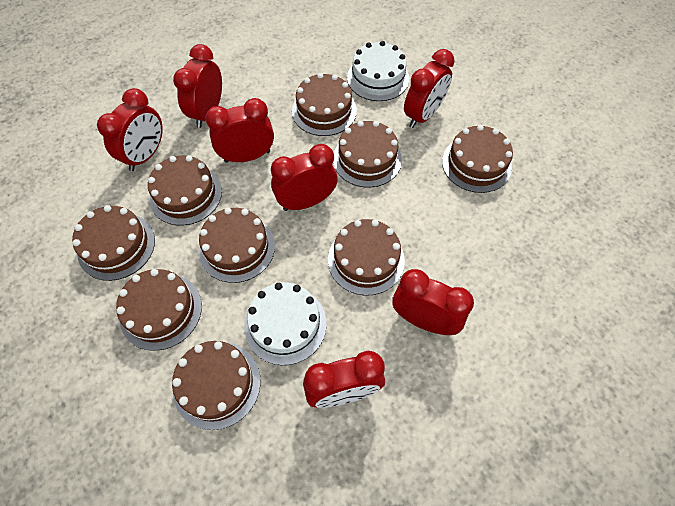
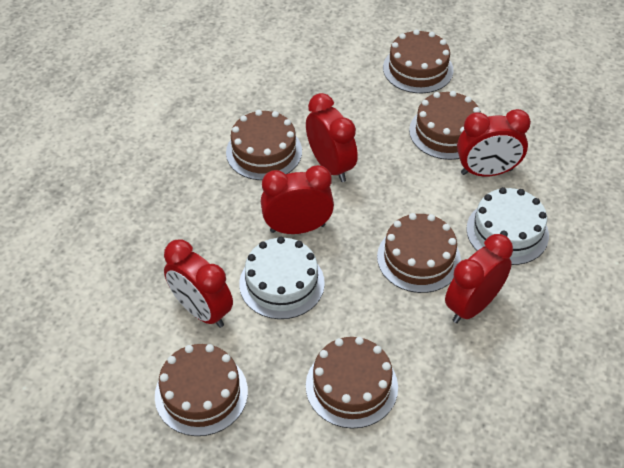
brown cake: 9 -> 6
red clock: 7 -> 5

